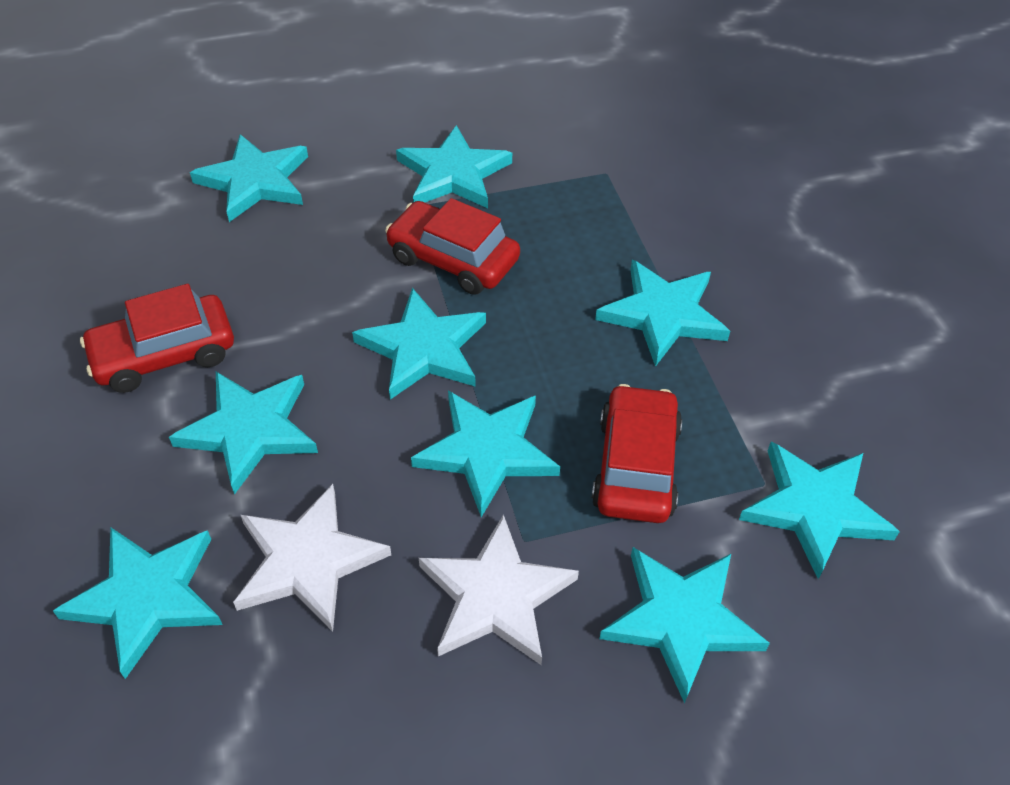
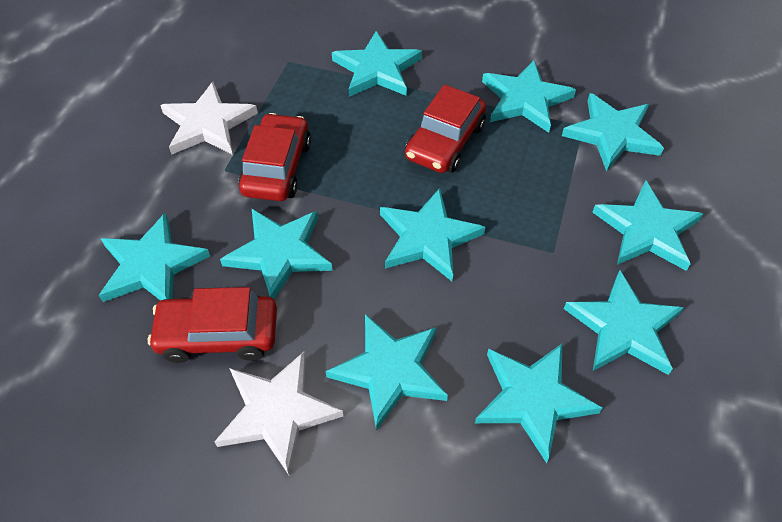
turquoise star: 9 -> 10

